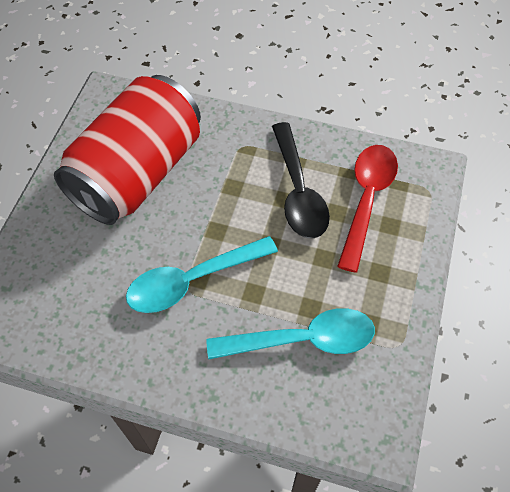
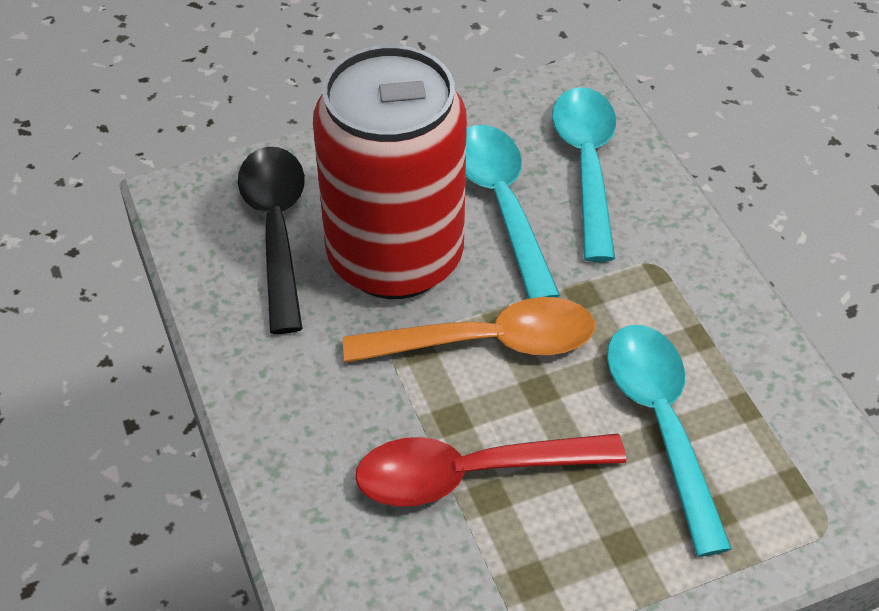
orange spoon: 0 -> 1
turquoise spoon: 2 -> 3

